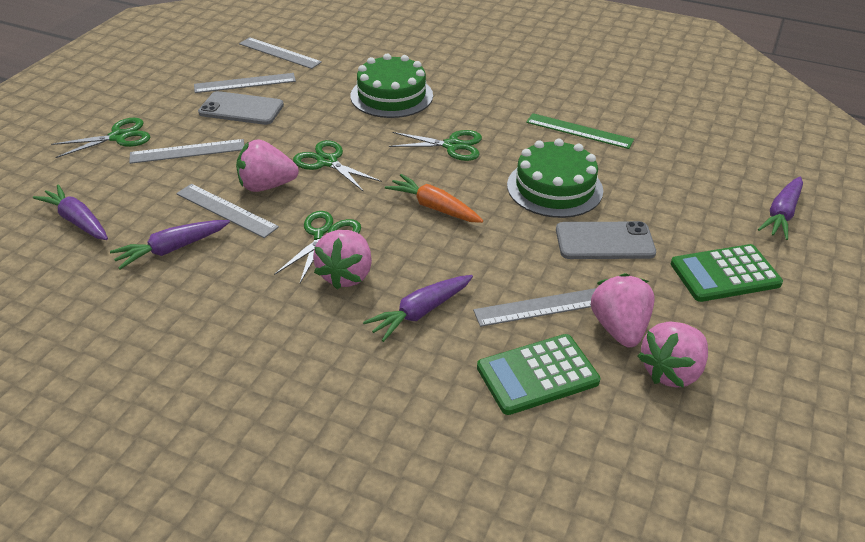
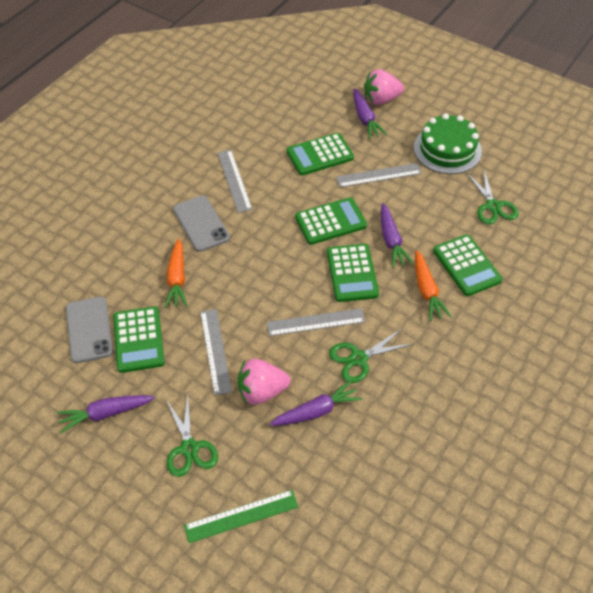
green cake: 2 -> 1
green calculator: 2 -> 5
green scissors: 4 -> 3
grey ruler: 5 -> 4
orange carrot: 1 -> 2
pink strawberry: 4 -> 2

